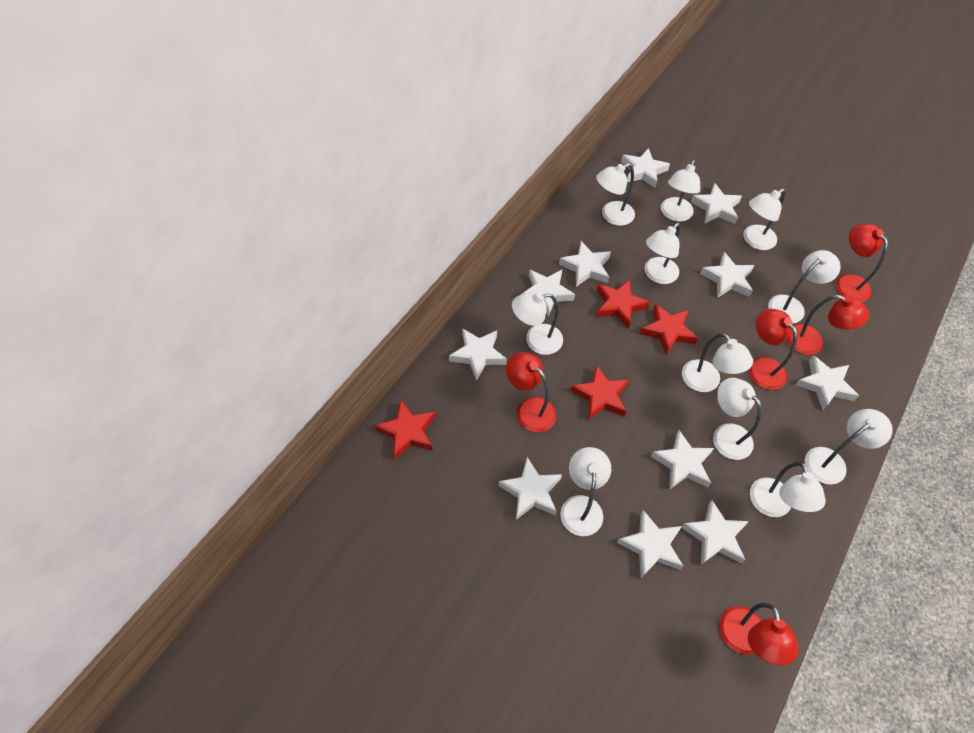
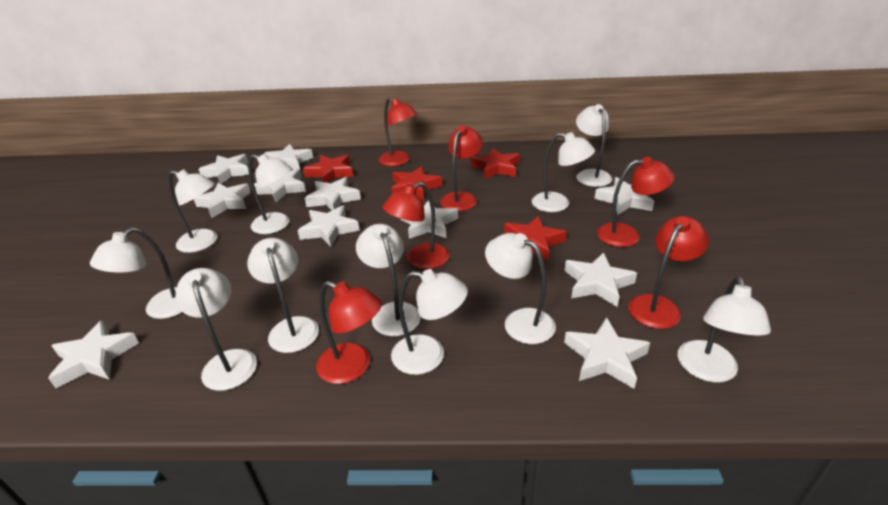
red lamp: 5 -> 6

